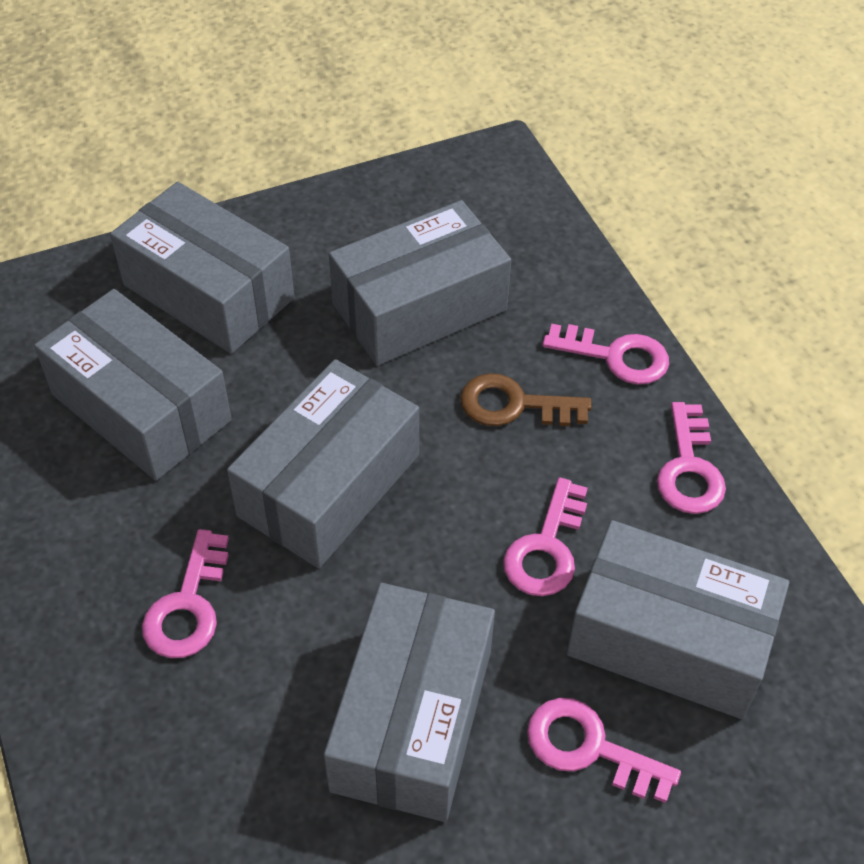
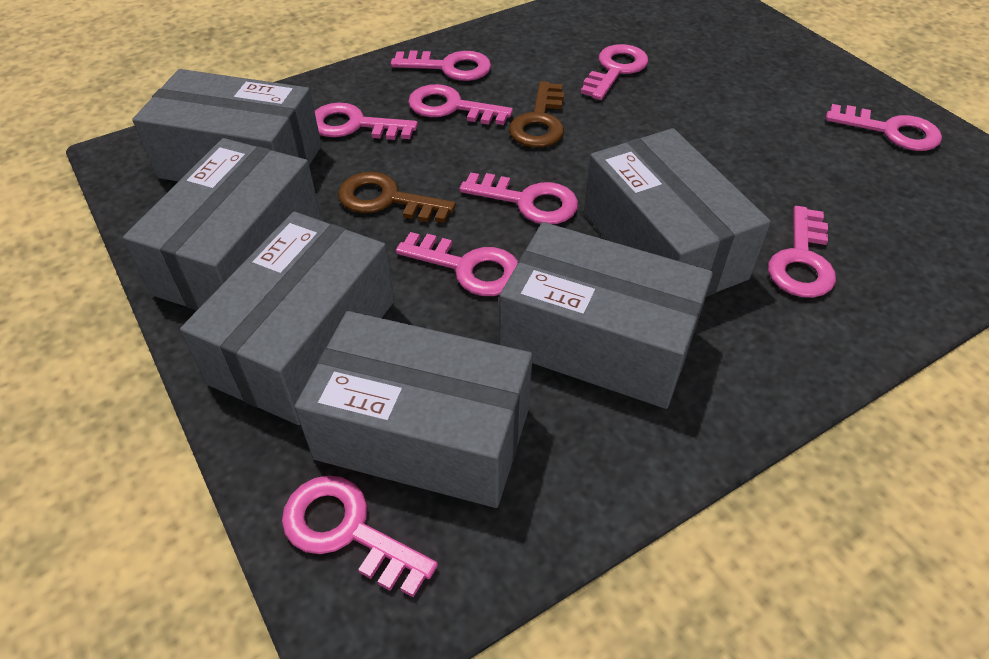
brown key: 1 -> 2
pink key: 5 -> 9

